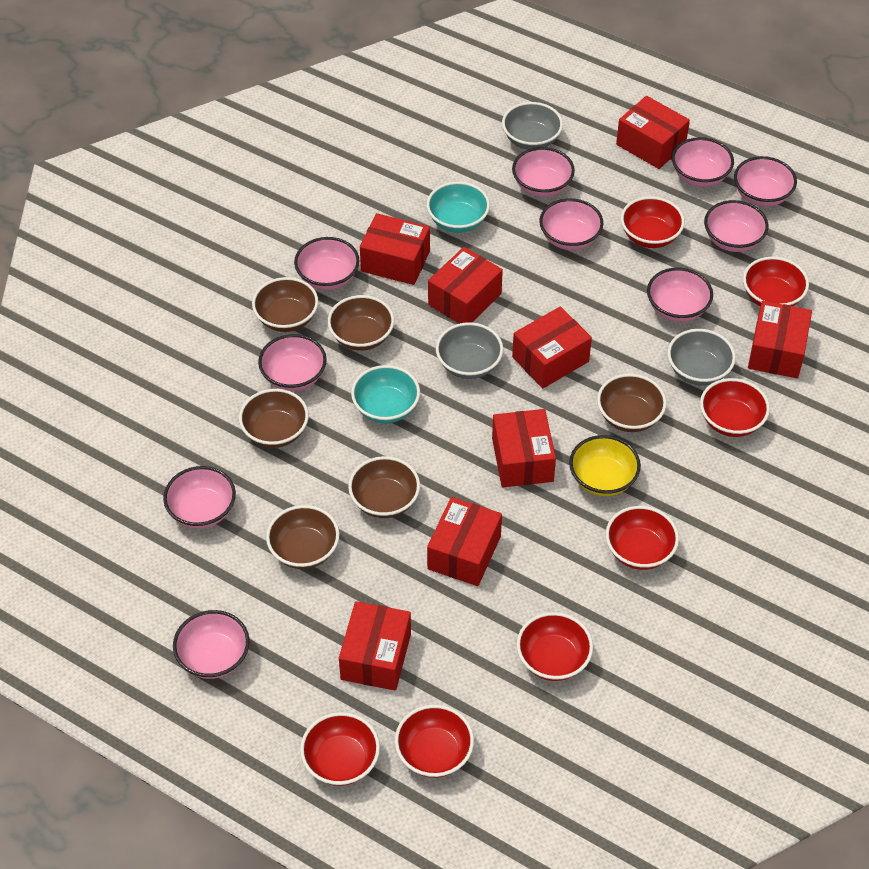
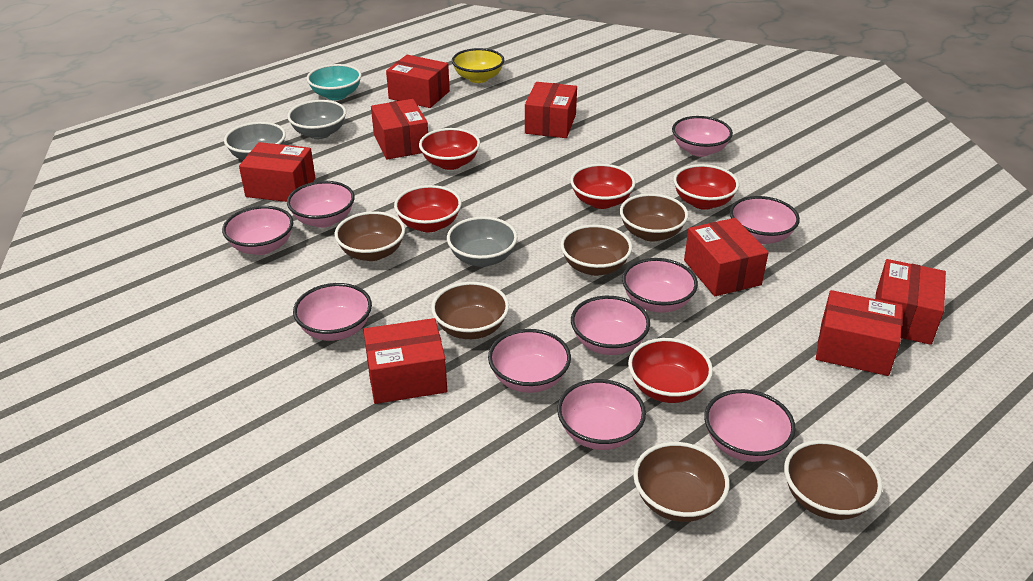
red bowl: 7 -> 5
turquoise bowl: 2 -> 1

